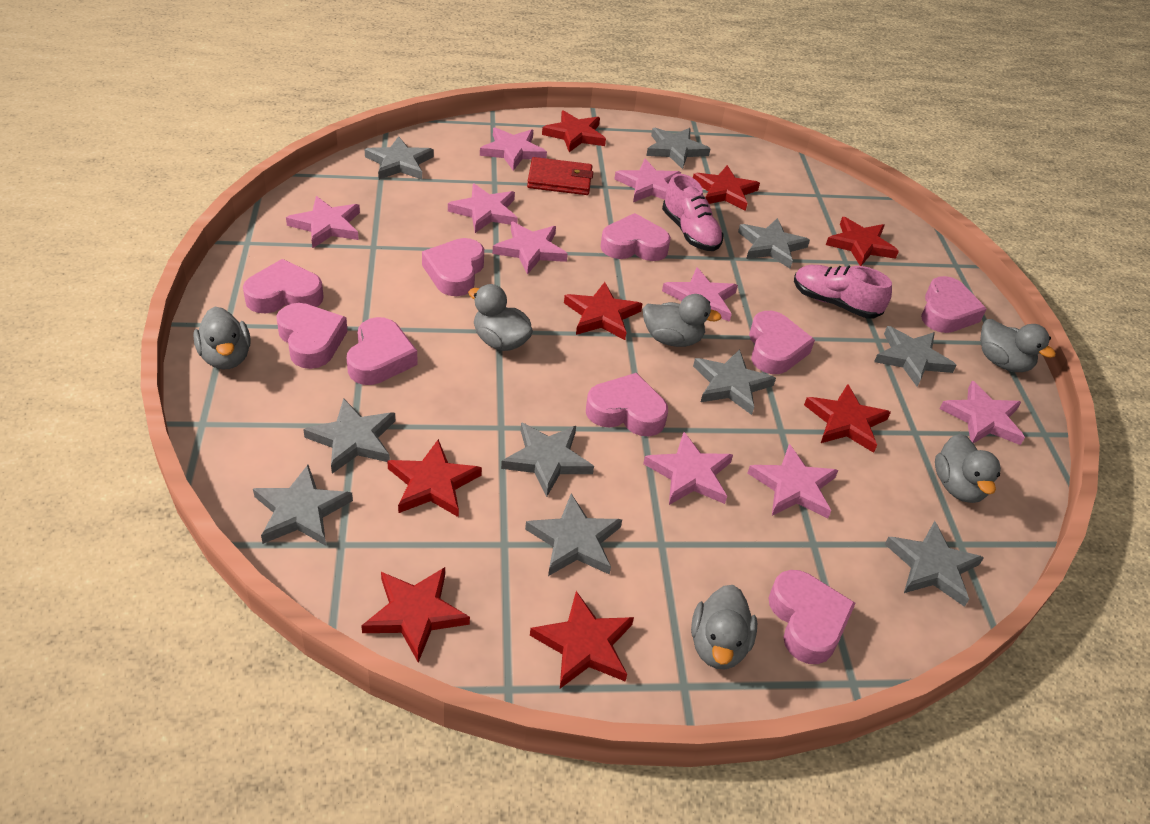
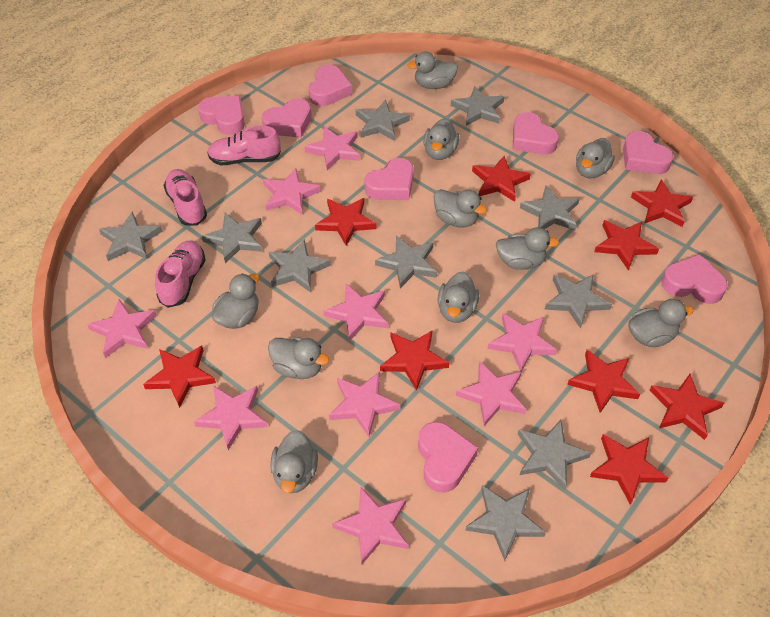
grey duck: 6 -> 10
pink heart: 9 -> 8
pink shoe: 2 -> 3
red star: 8 -> 9
red wallet: 1 -> 0

